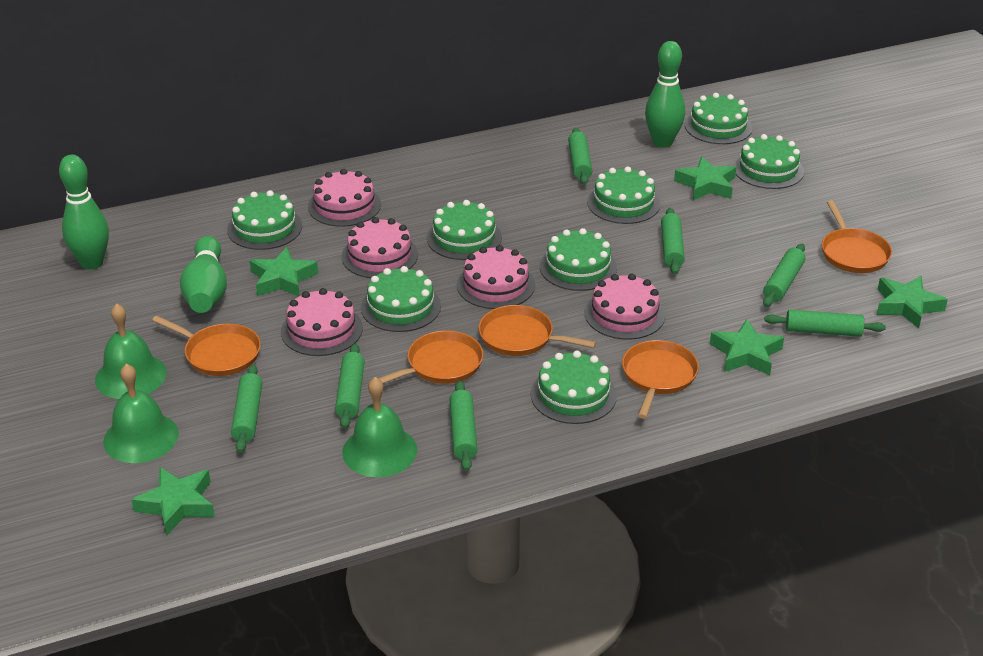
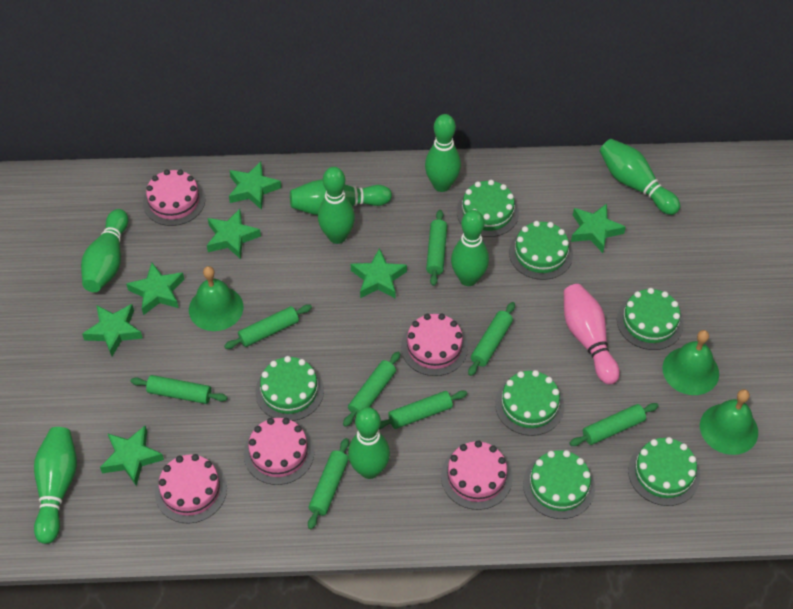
green bowling pin: 3 -> 8
green cake: 8 -> 7
green rolling pin: 7 -> 8
green star: 5 -> 7
orange pan: 5 -> 0
pink bowling pin: 0 -> 1

